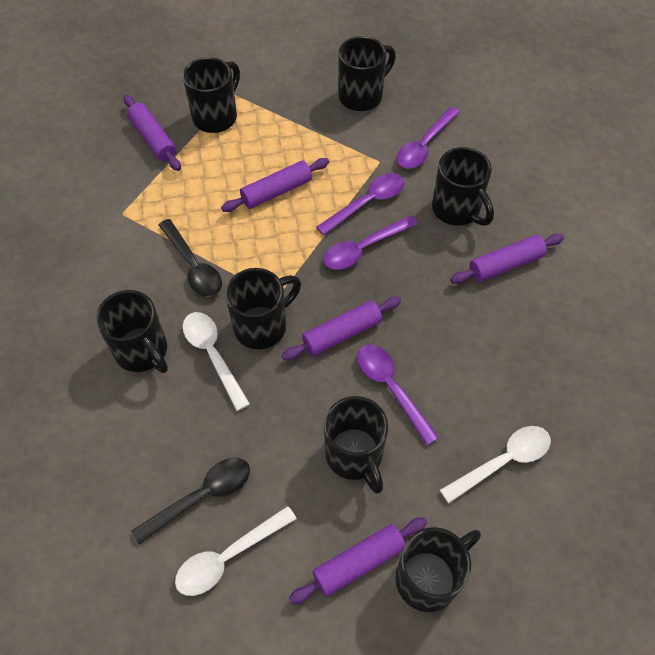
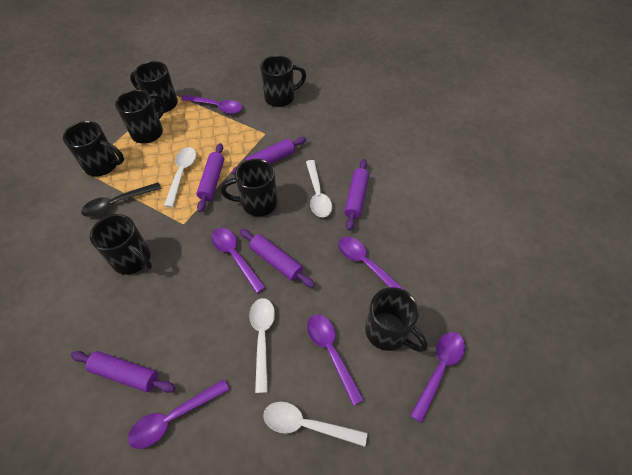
black spoon: 2 -> 1
purple spoon: 4 -> 6
white spoon: 3 -> 4

